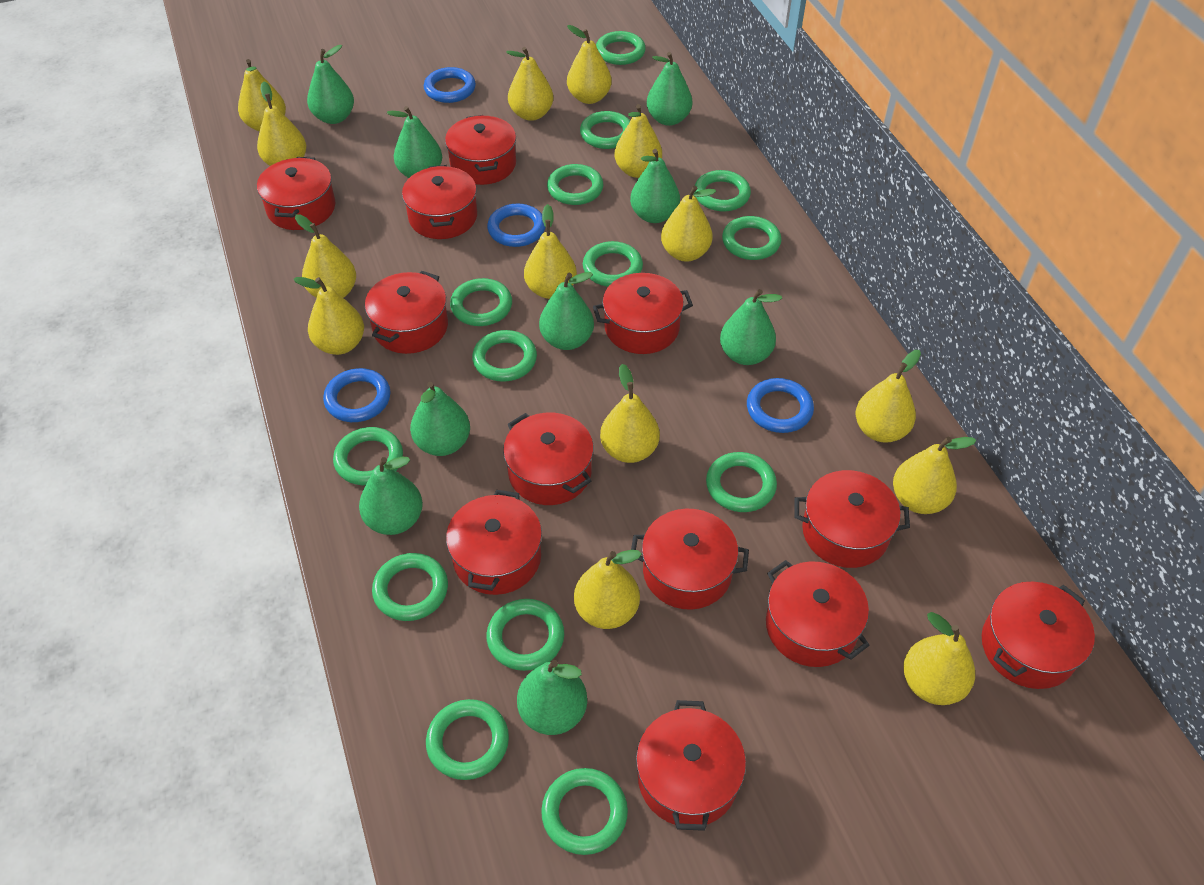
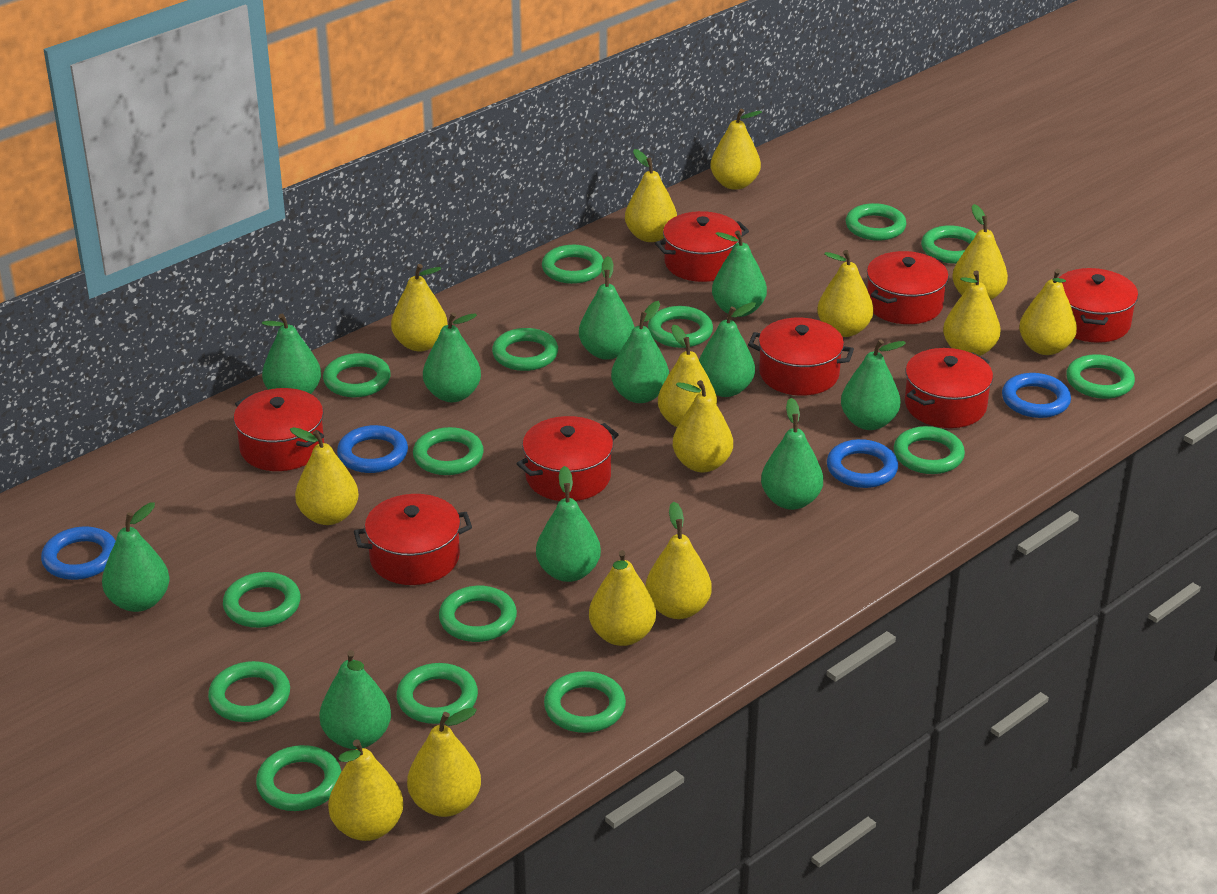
green pear: 9 -> 11
green ring: 14 -> 15
red pot: 12 -> 8

